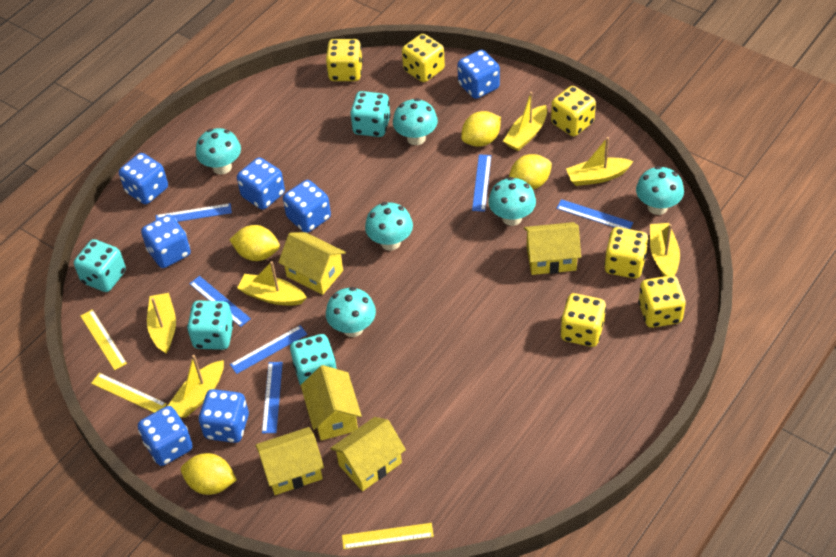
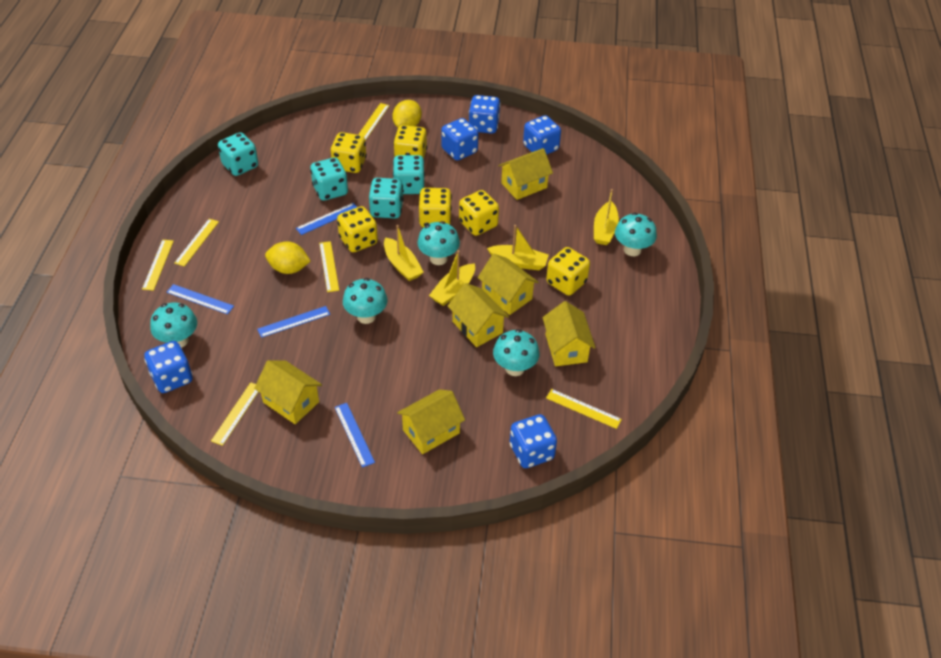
blue dice: 7 -> 5
blue ruler: 6 -> 4
turquoise mushroom: 6 -> 5
yellow boat: 6 -> 4
yellow house: 5 -> 6
yellow lemon: 4 -> 2
yellow ruler: 3 -> 6

